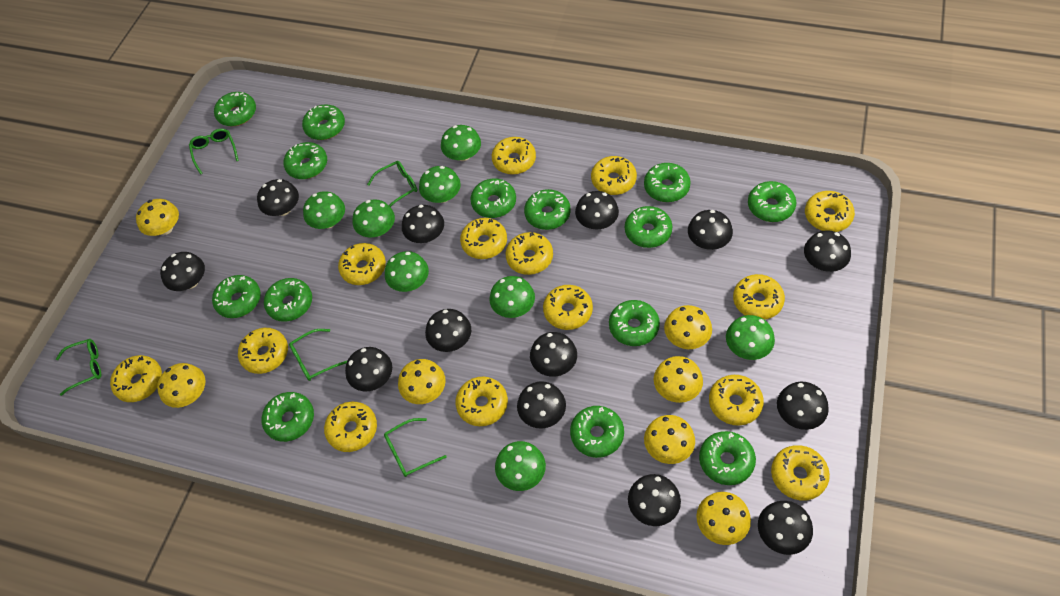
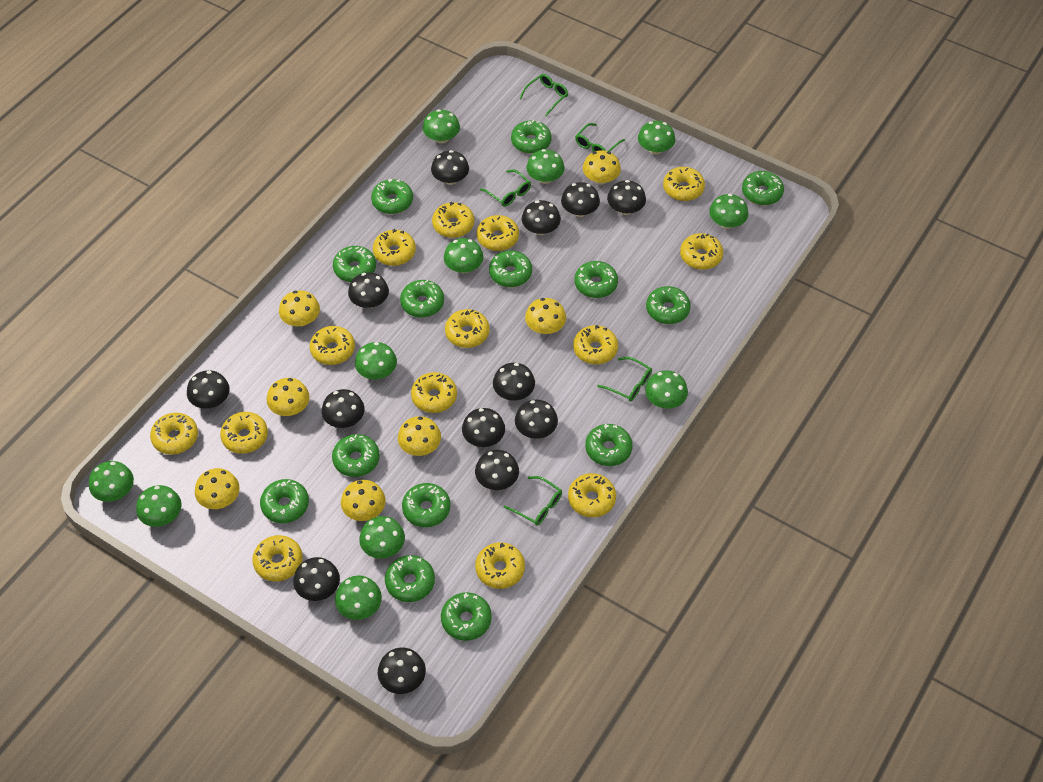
green mushroom: 8 -> 11

